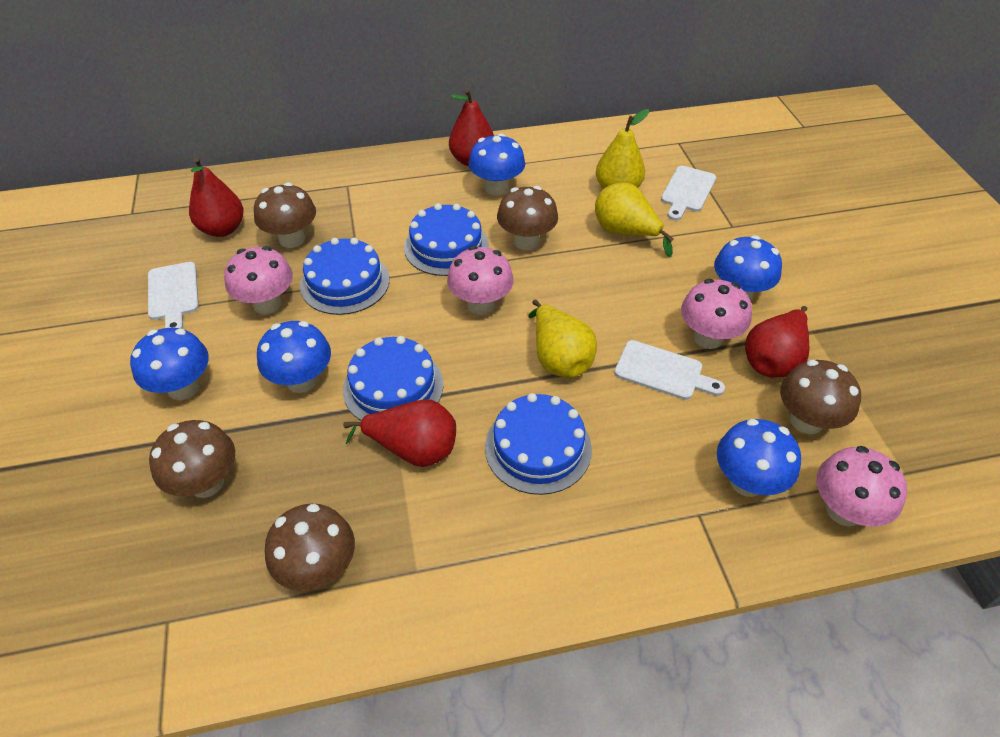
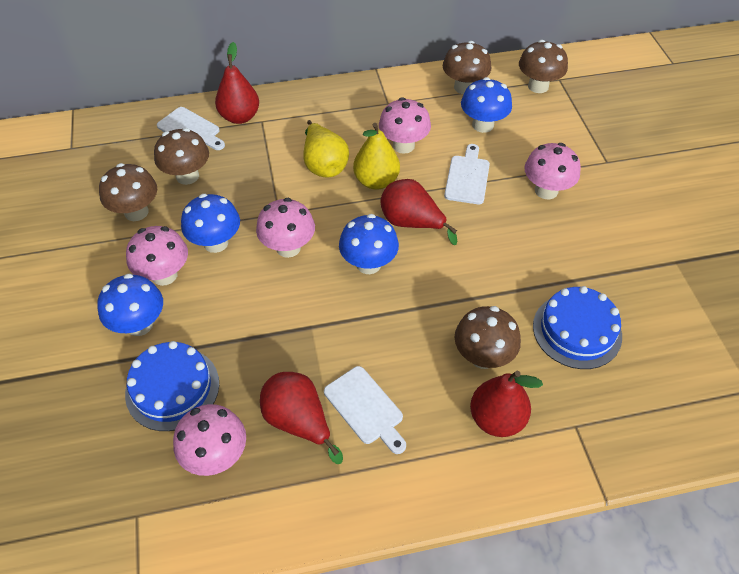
blue cake: 4 -> 2
blue mushroom: 5 -> 4
pink mushroom: 4 -> 5
yellow pear: 3 -> 2

